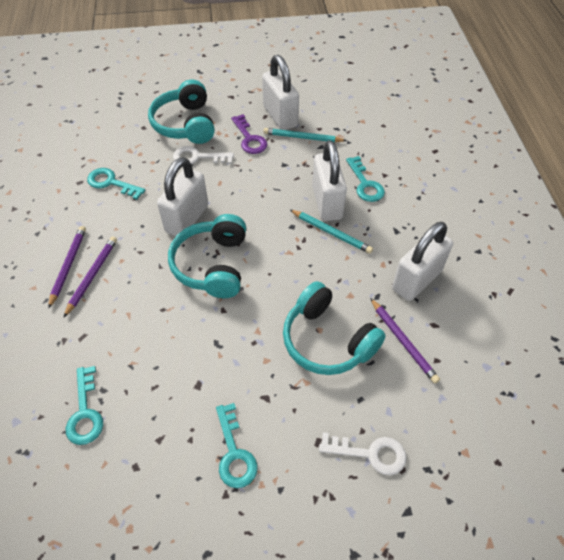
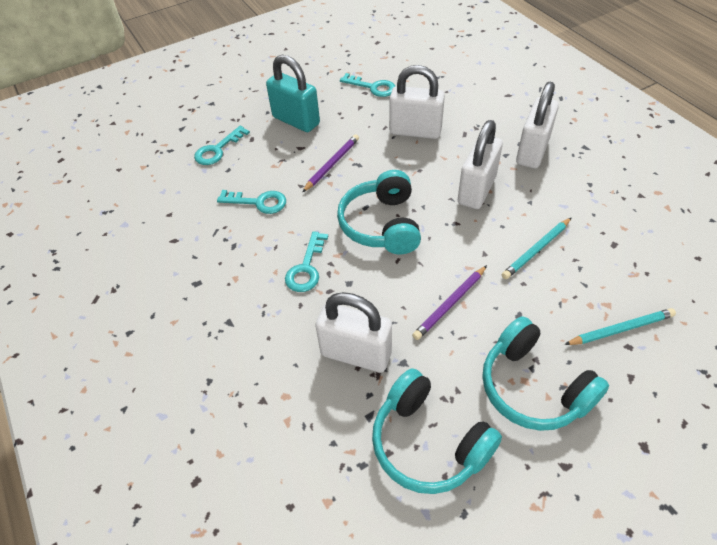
purple key: 1 -> 0
purple pencil: 3 -> 2
turquoise padlock: 0 -> 1
white key: 2 -> 0

